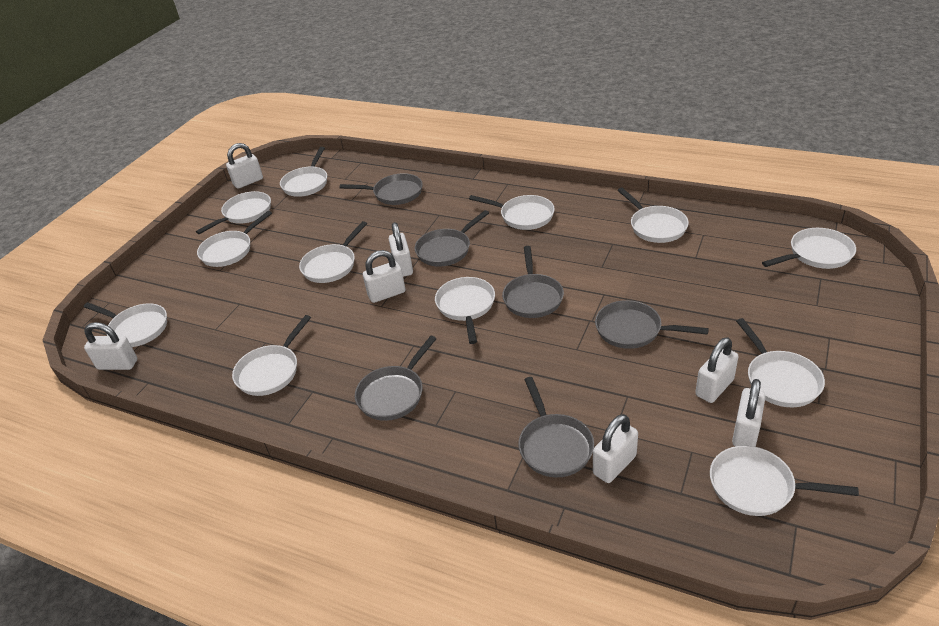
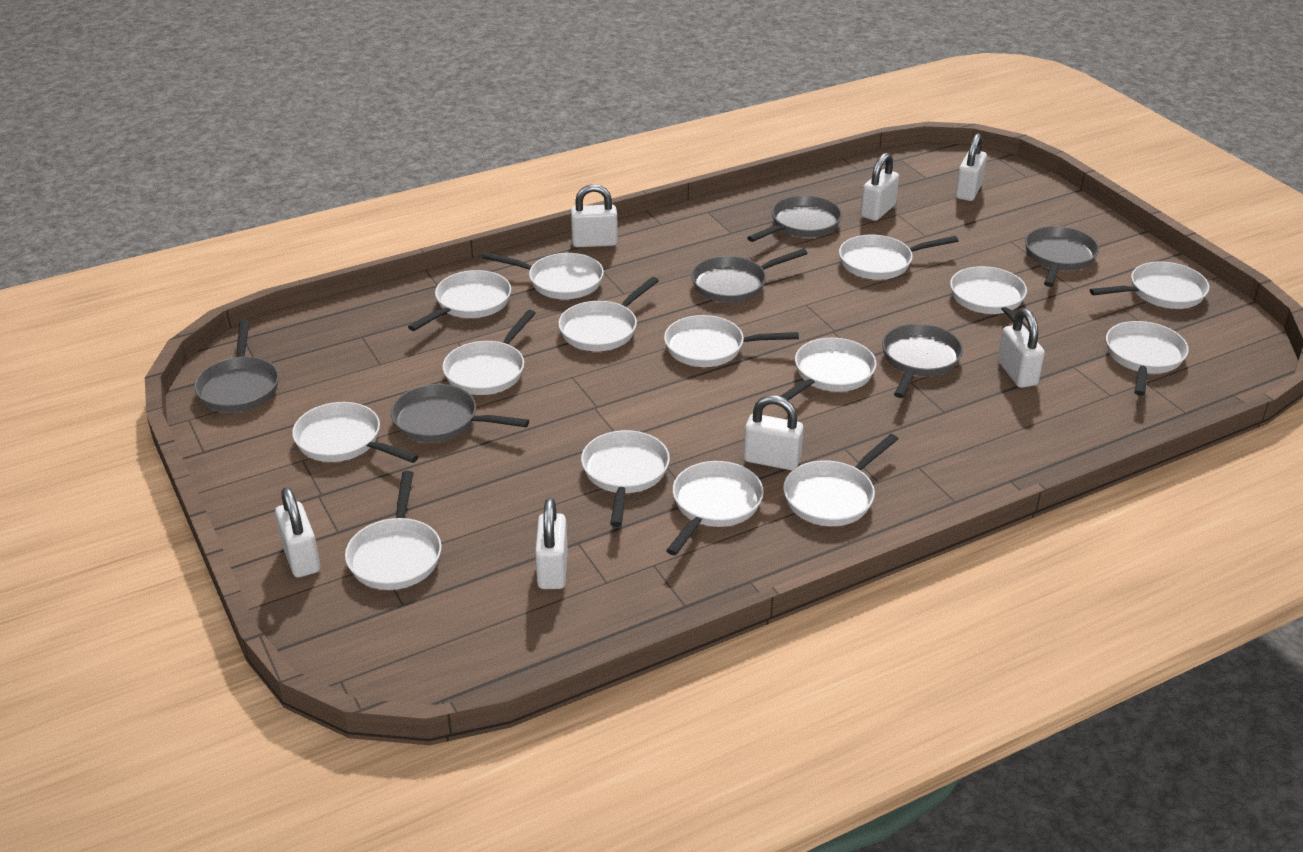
white pan: 12 -> 15

